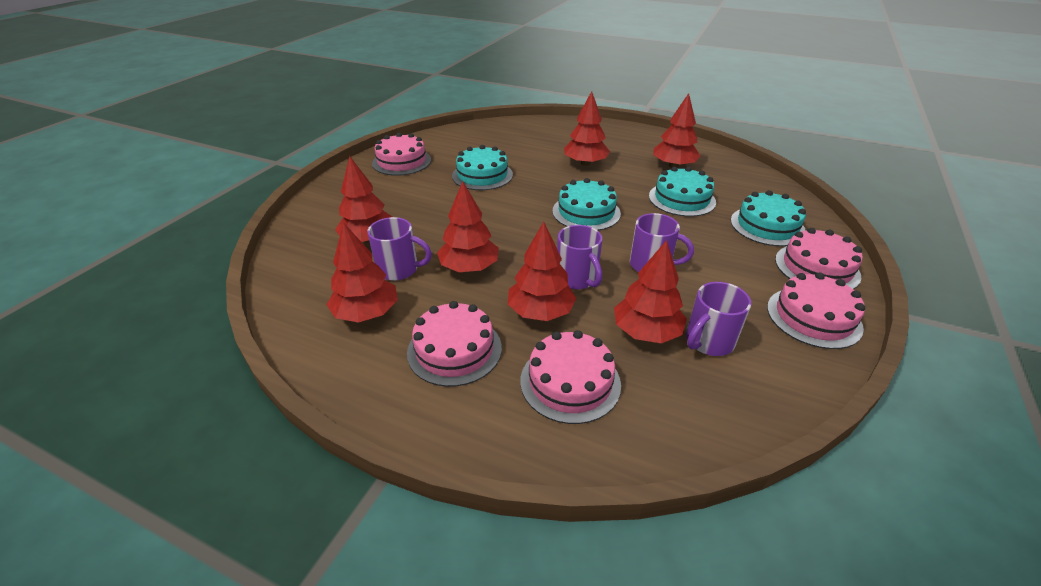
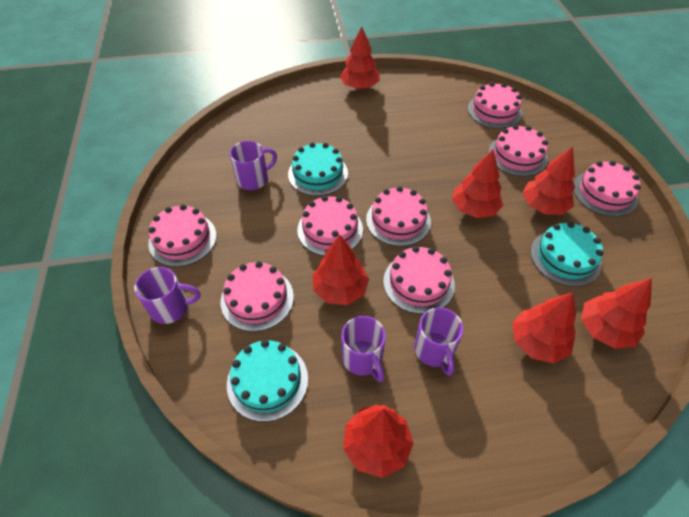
pink cake: 5 -> 8
turquoise cake: 4 -> 3

